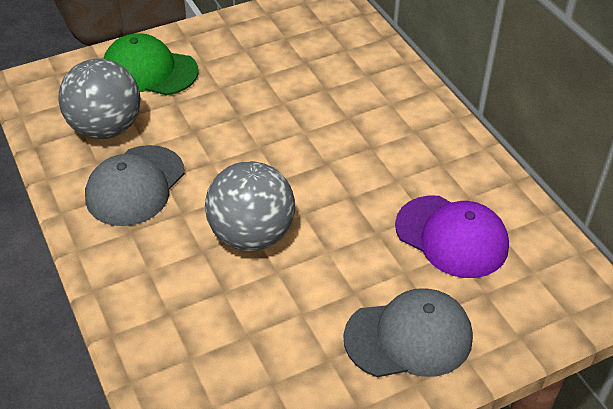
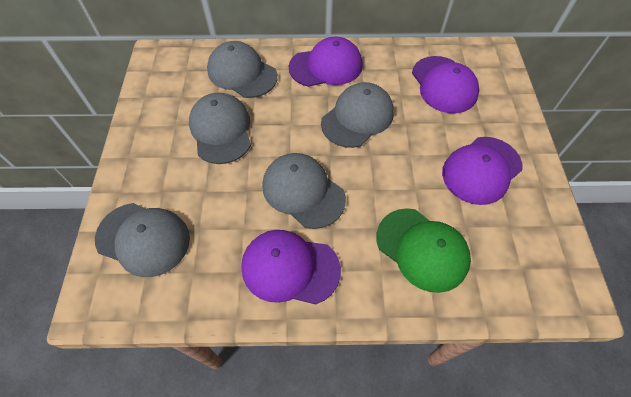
grey ball: 2 -> 0
grey cap: 2 -> 5
purple cap: 1 -> 4

